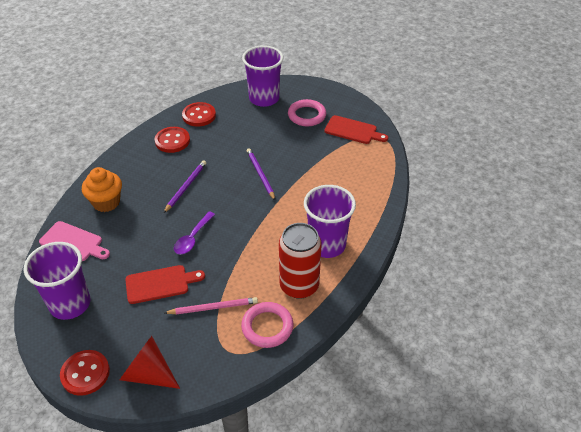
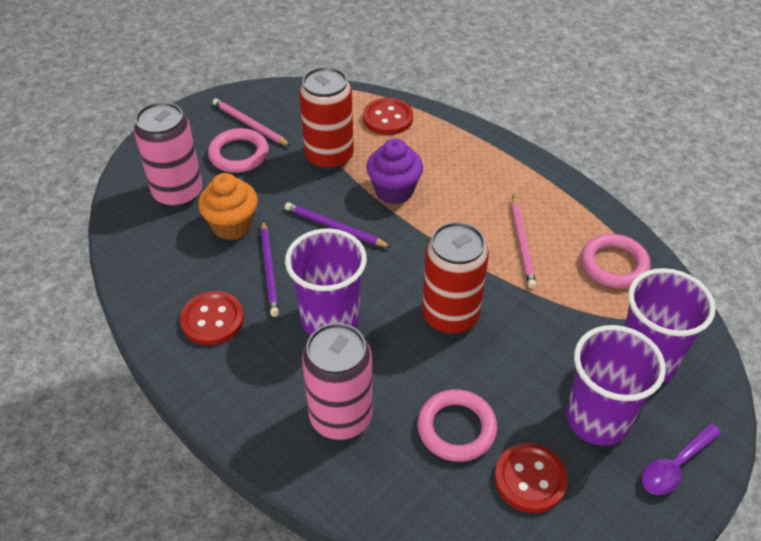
pink can: 0 -> 2
pink cutting board: 1 -> 0
pink pencil: 1 -> 2
pink ring: 2 -> 3
purple cupcake: 0 -> 1
red can: 1 -> 2
red cone: 1 -> 0
red cutting board: 2 -> 0

